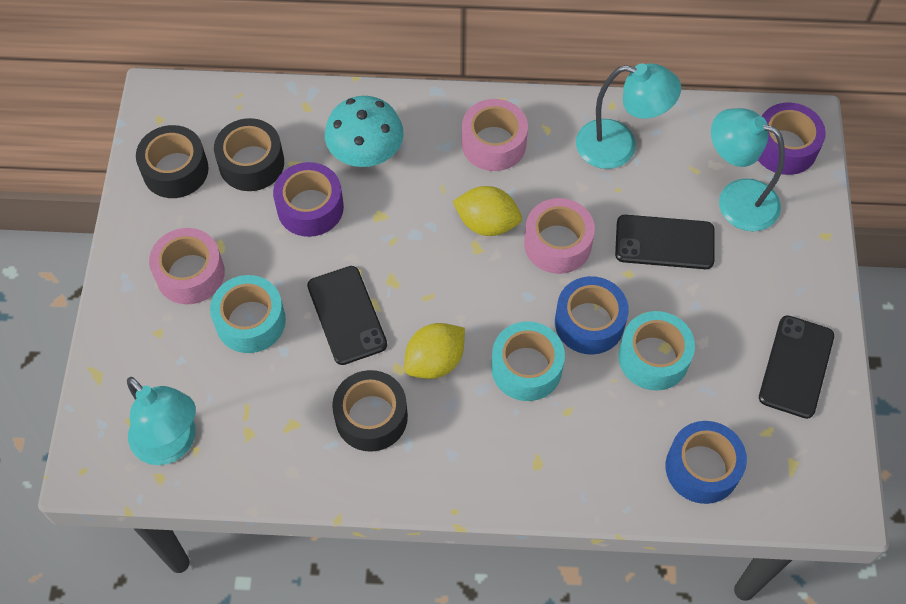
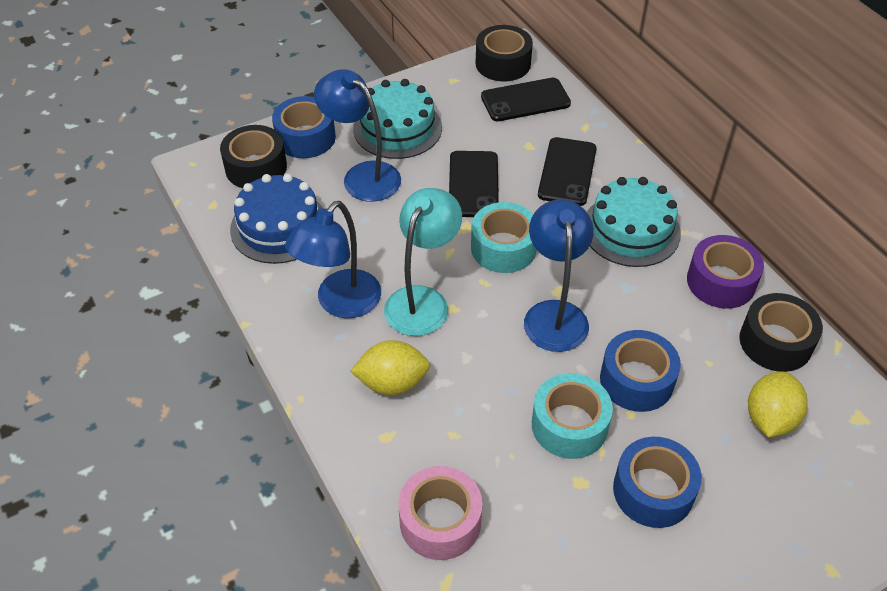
blue cake: 0 -> 1
blue lamp: 0 -> 3
blue tape: 2 -> 3
pink tape: 3 -> 1
purple tape: 2 -> 1
turquoise cake: 0 -> 2
turquoise lamp: 3 -> 1
turquoise mushroom: 1 -> 0
turquoise tape: 3 -> 2

